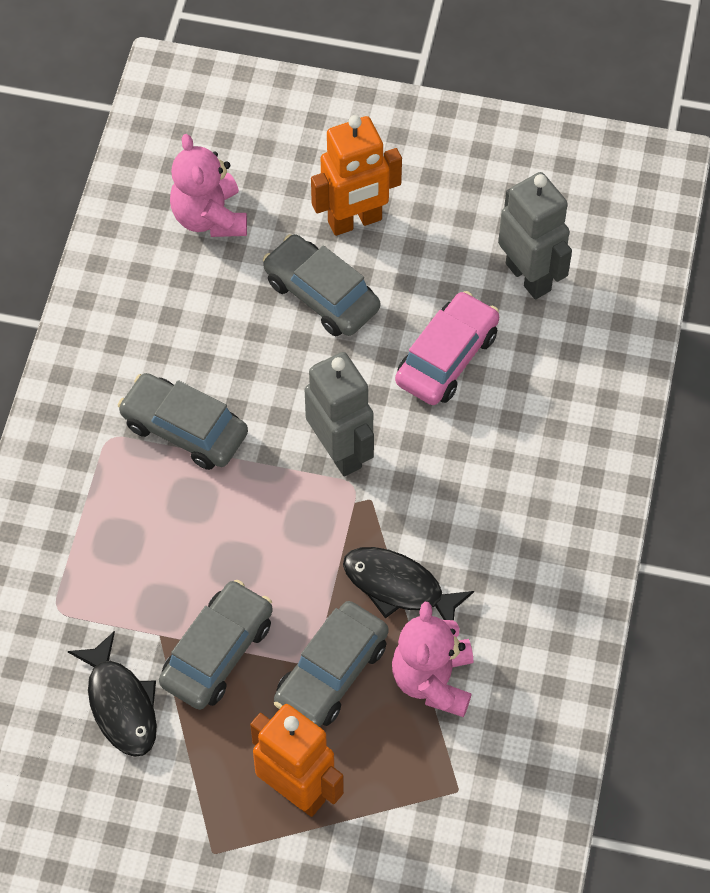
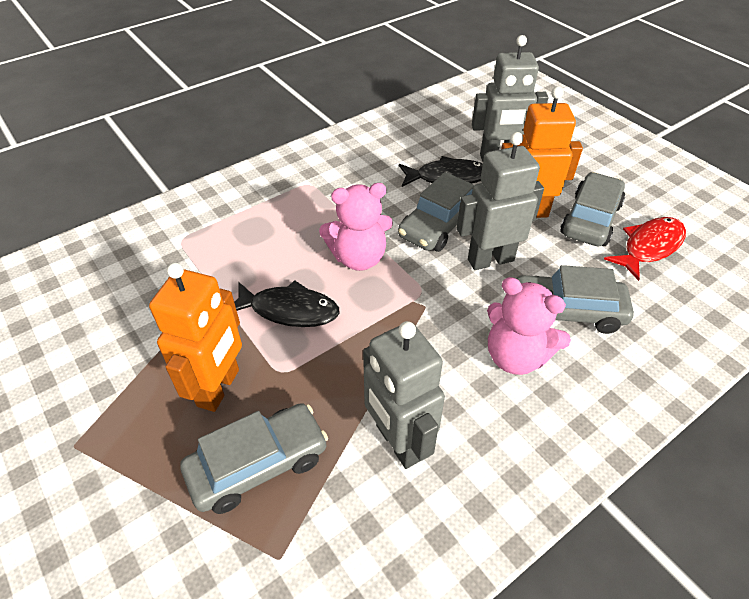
grey robot: 2 -> 3
pink car: 1 -> 0
red fish: 0 -> 1

